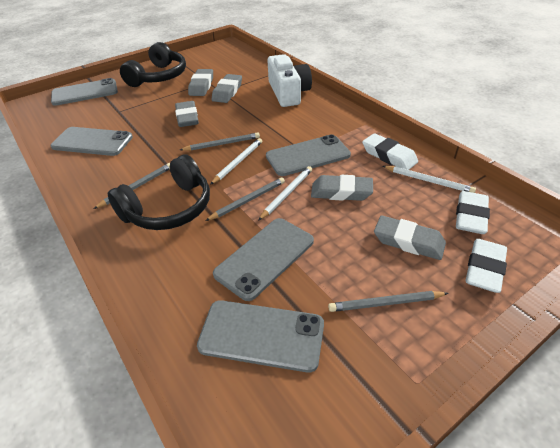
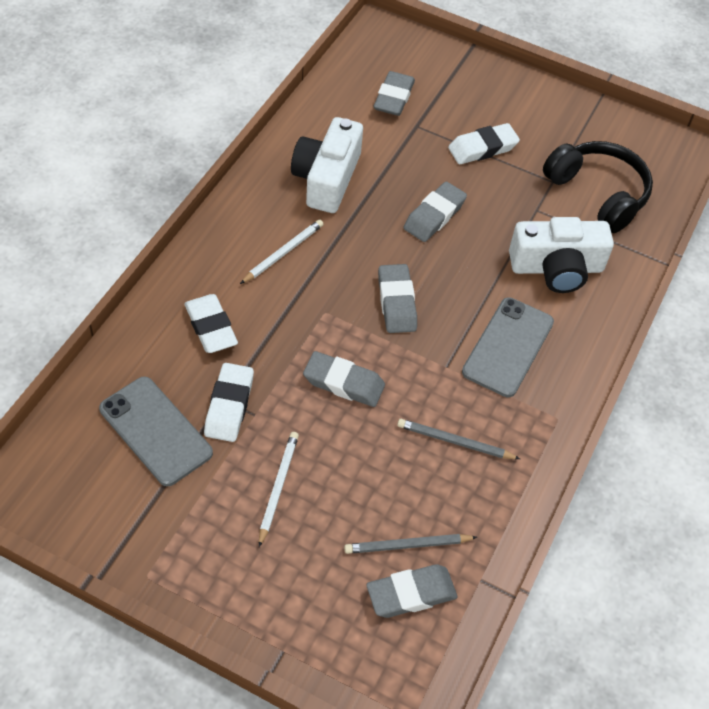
black headphones: 2 -> 1
grey pencil: 4 -> 2
grey phone: 5 -> 2
white camera: 1 -> 2
white pencil: 3 -> 2

